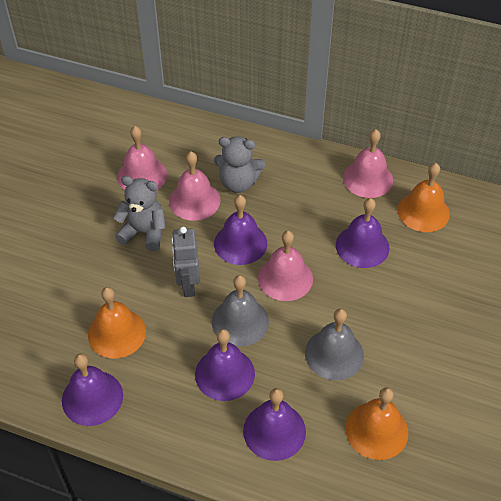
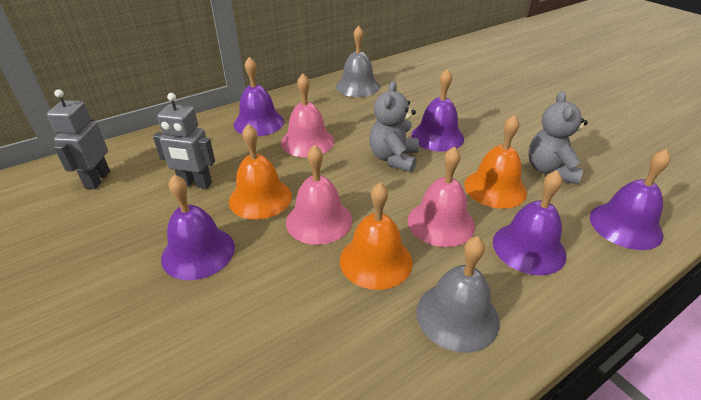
grey robot: 1 -> 2
pink bell: 4 -> 3

